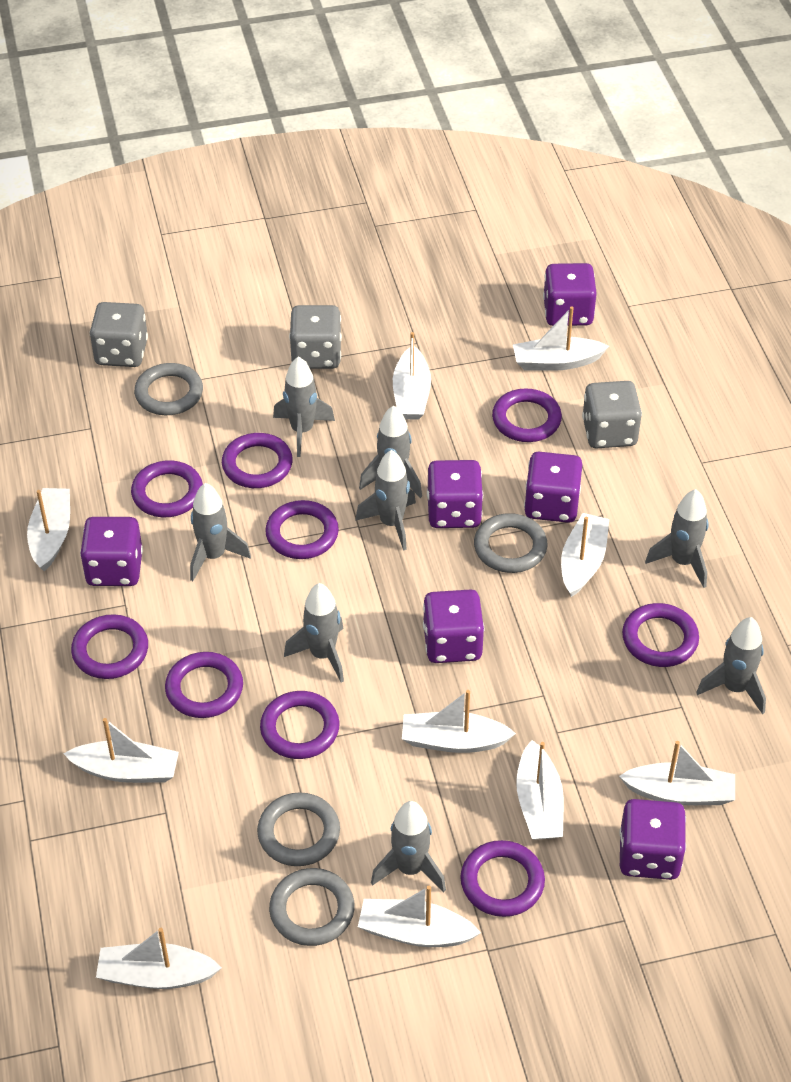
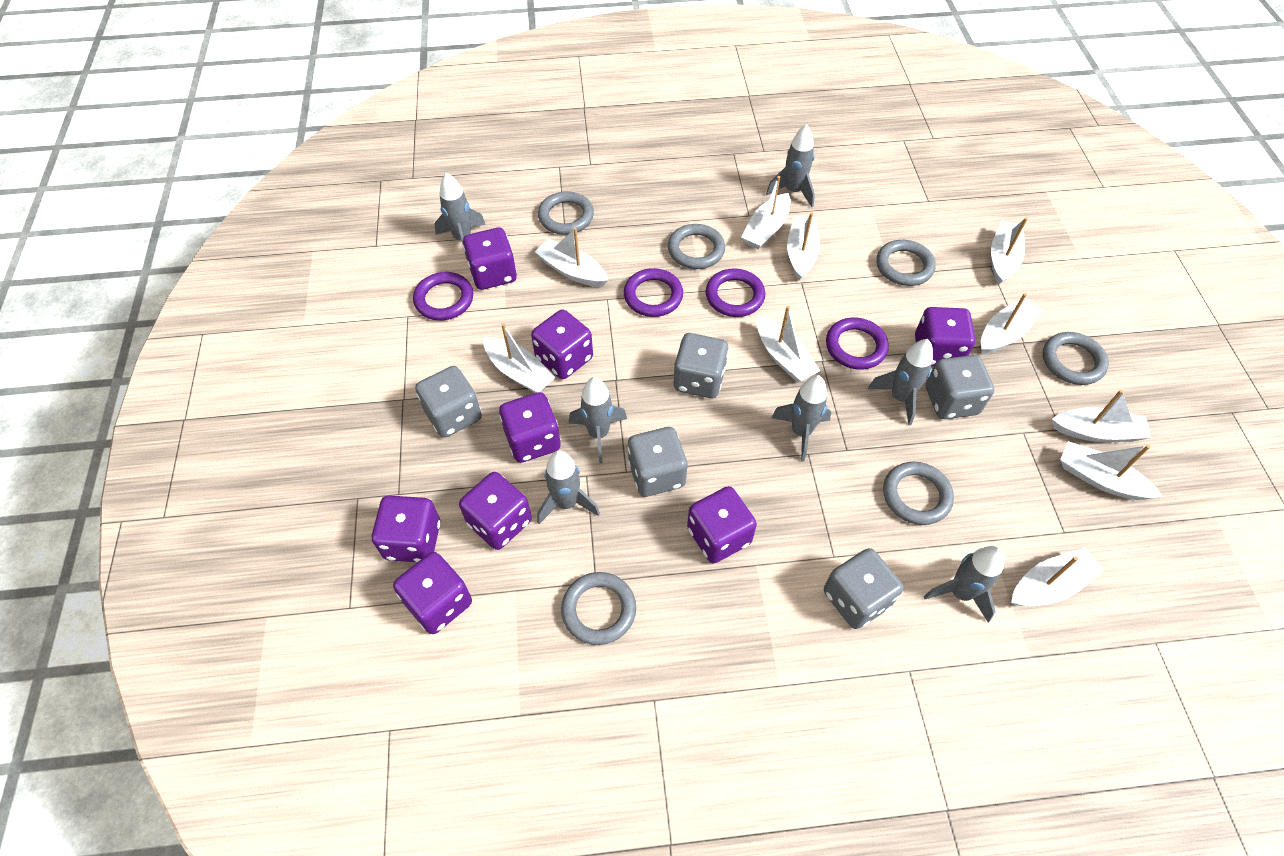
grey dice: 3 -> 5
grey ring: 4 -> 6
grey rocket: 8 -> 7
purple dice: 6 -> 8
purple ring: 9 -> 4

